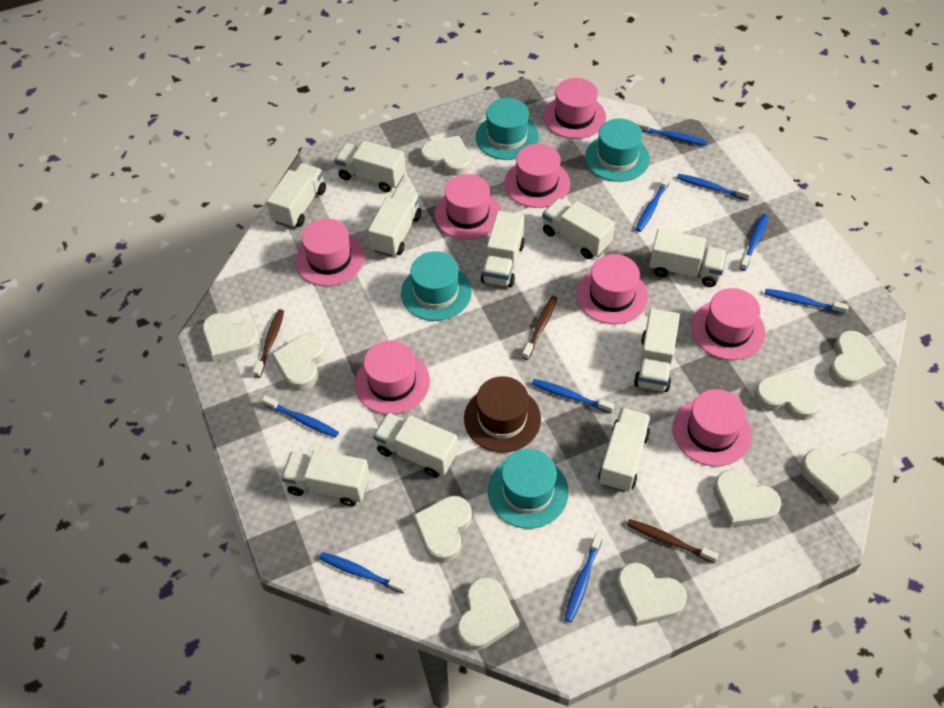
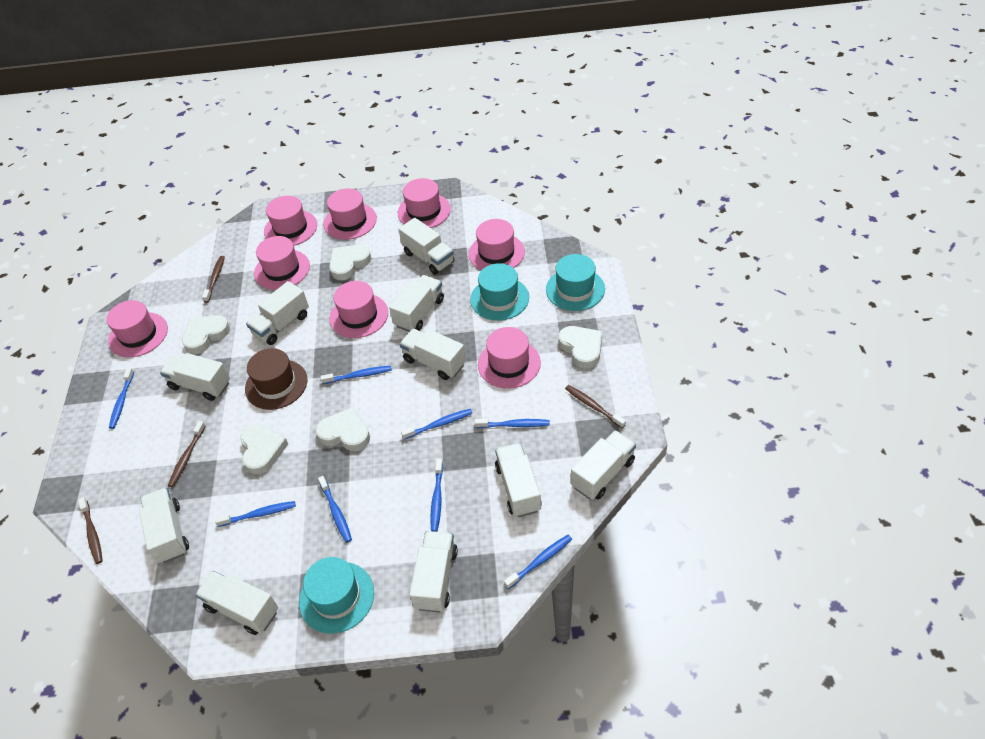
blue toothbrush: 9 -> 8
brown toothbrush: 3 -> 4
turquoise hat: 4 -> 3
white heart: 10 -> 5

